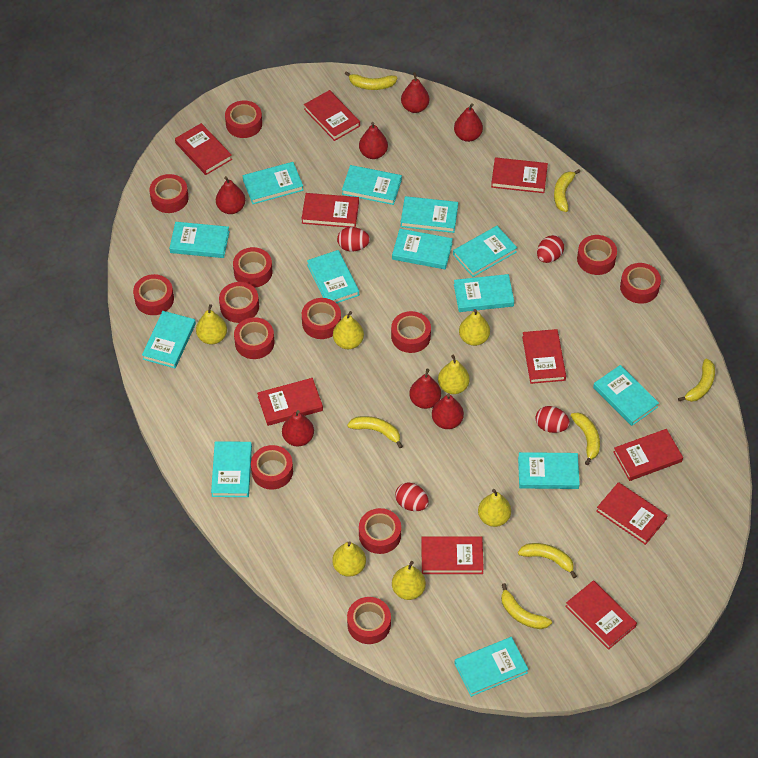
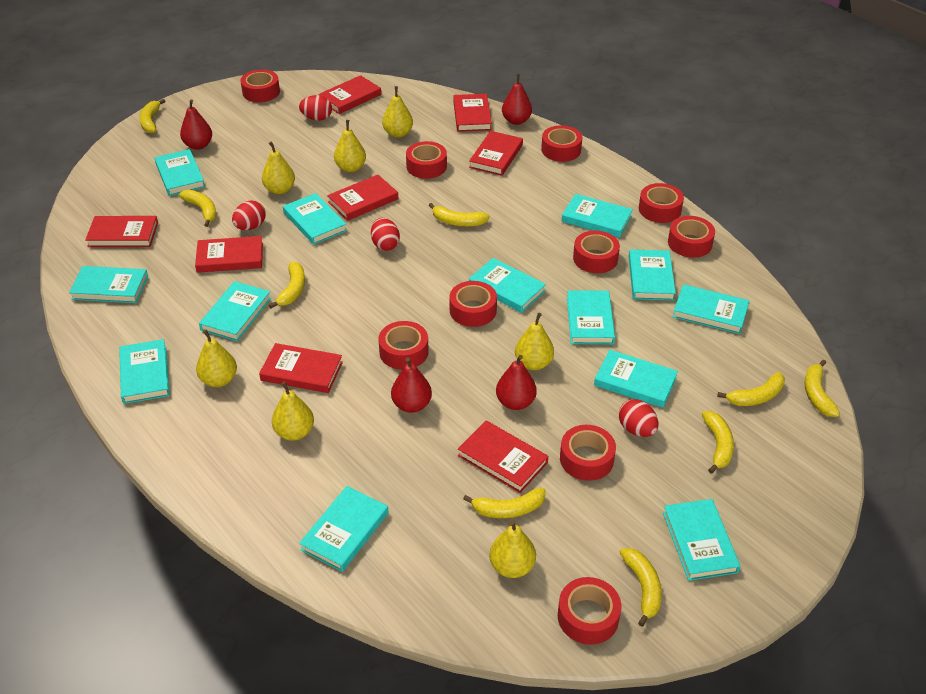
red book: 10 -> 8
red pear: 7 -> 4
red tape: 13 -> 10
yellow banana: 7 -> 9

